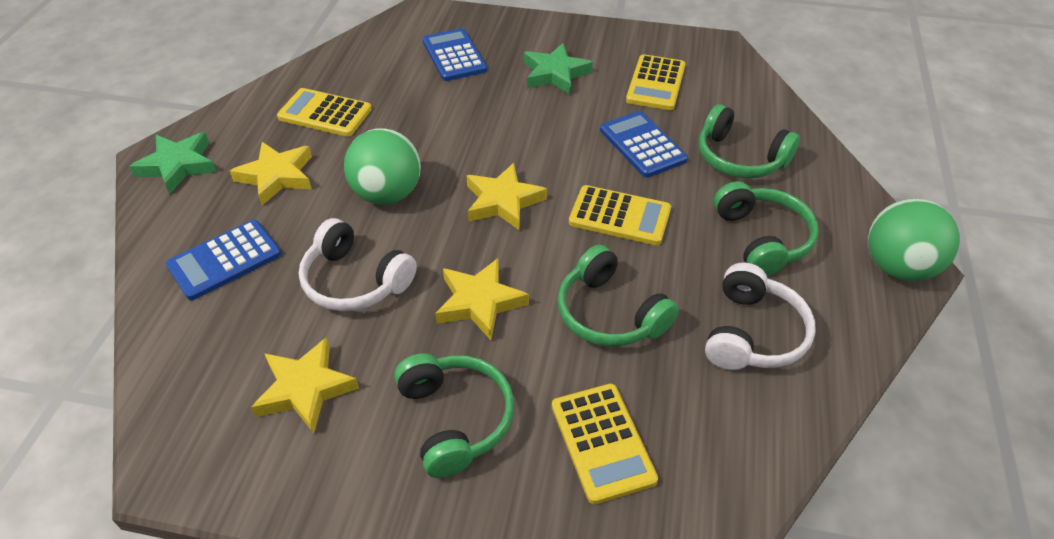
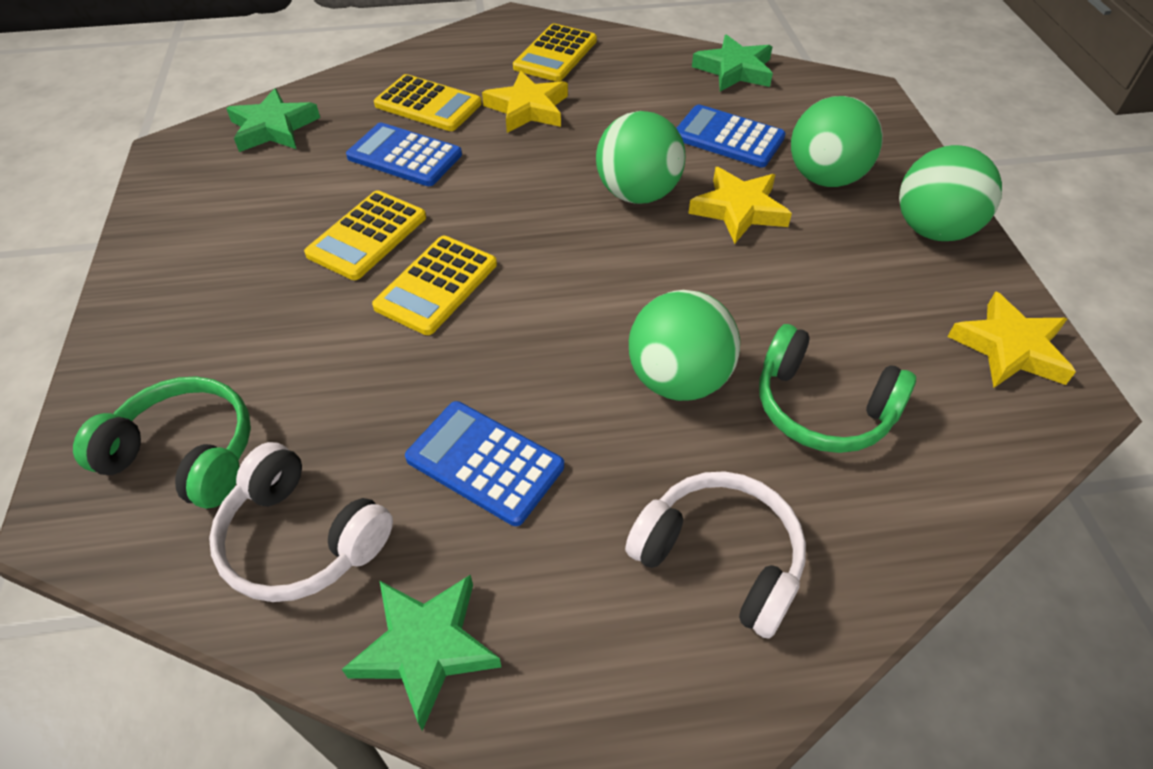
green ball: 2 -> 4
green headphones: 4 -> 2
green star: 2 -> 3
yellow star: 4 -> 3

